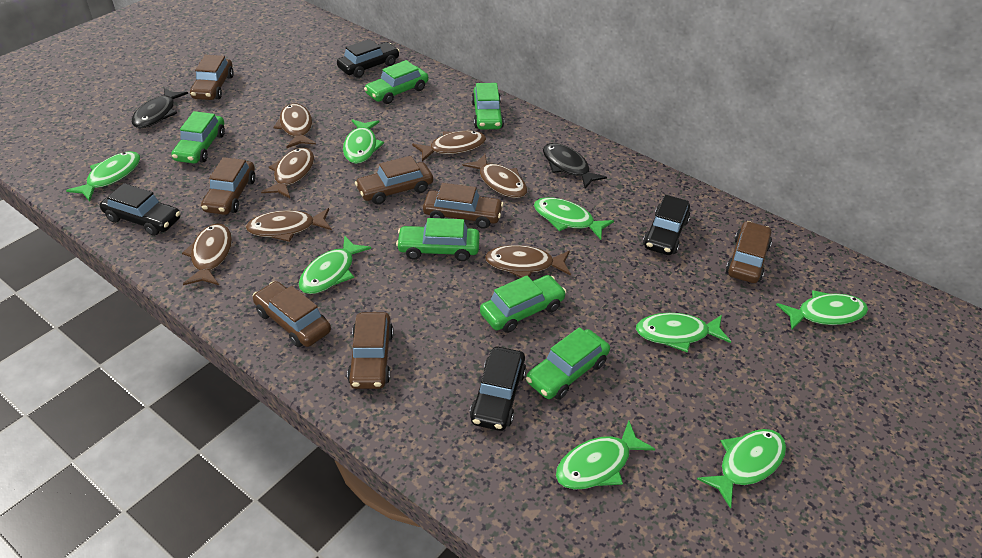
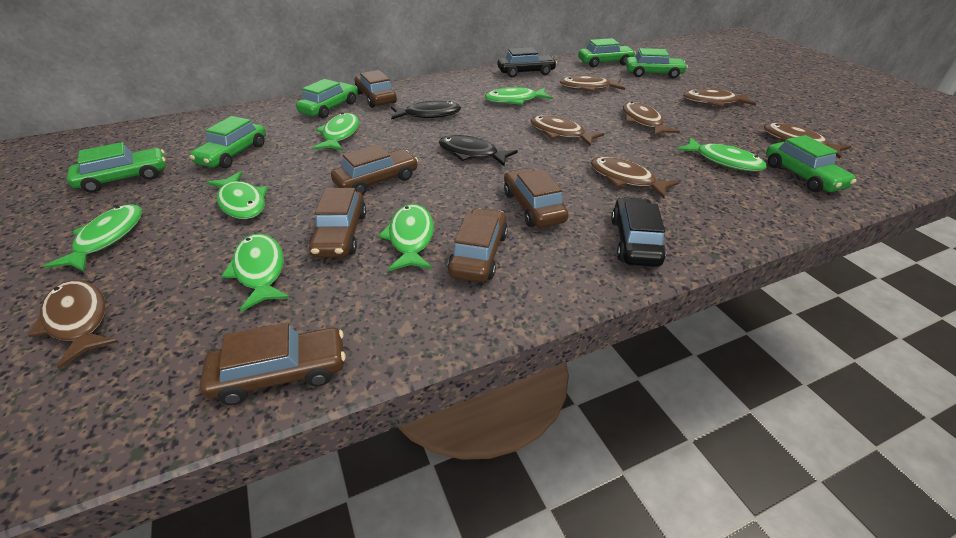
black car: 4 -> 2
brown car: 7 -> 6
green fish: 8 -> 7

